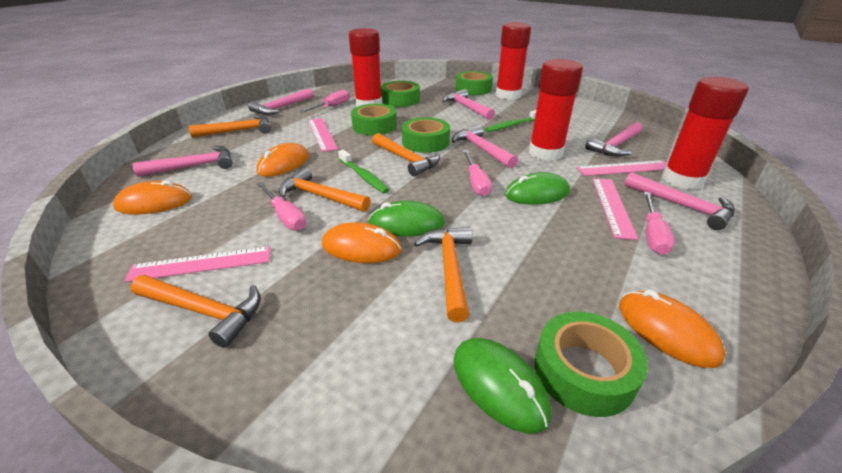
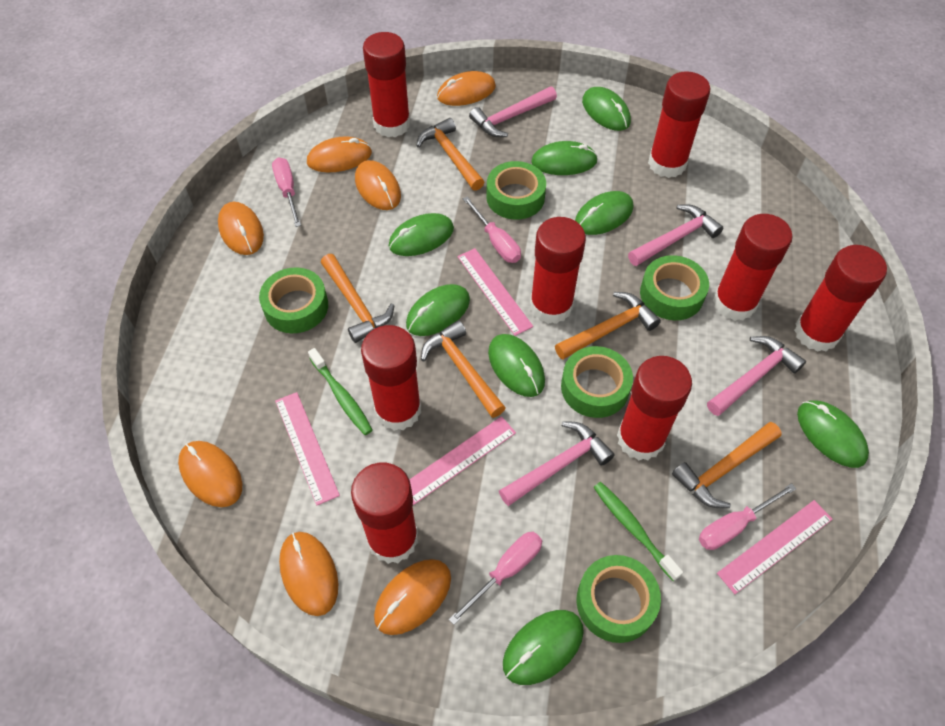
green mouse: 3 -> 8
orange mouse: 4 -> 7
pink hammer: 6 -> 4
red glue stick: 4 -> 8

